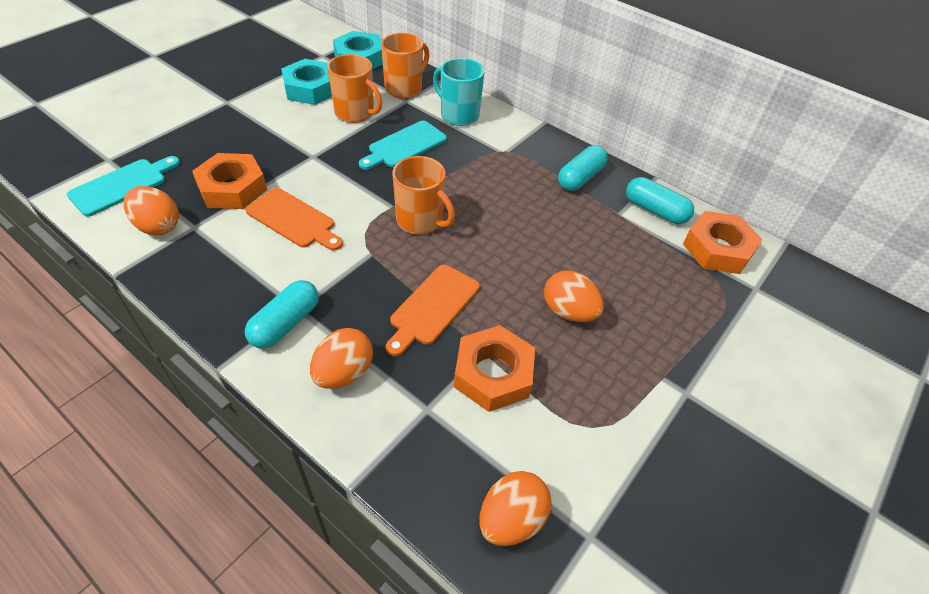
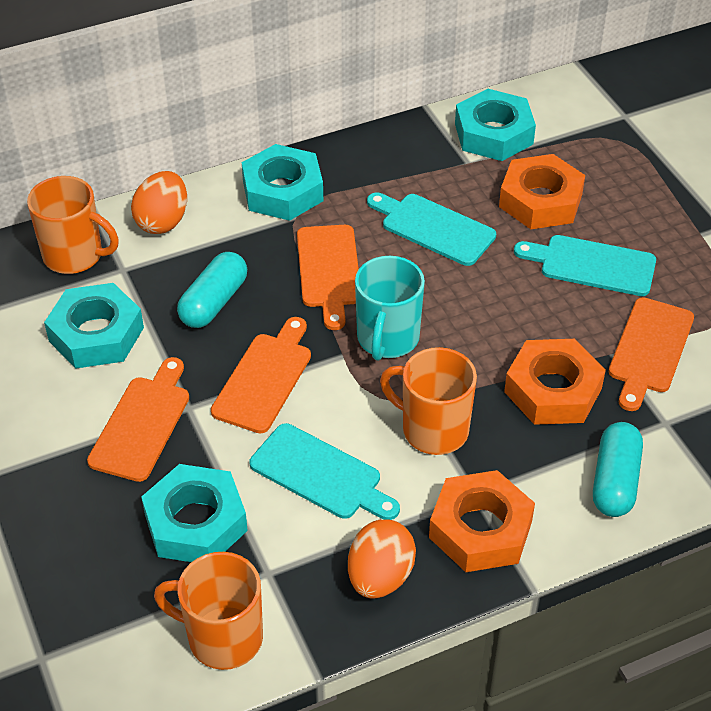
orange cutting board: 2 -> 4
orange egg: 4 -> 2
turquoise capsule: 3 -> 2
turquoise cutting board: 2 -> 3
turquoise nut: 2 -> 4

